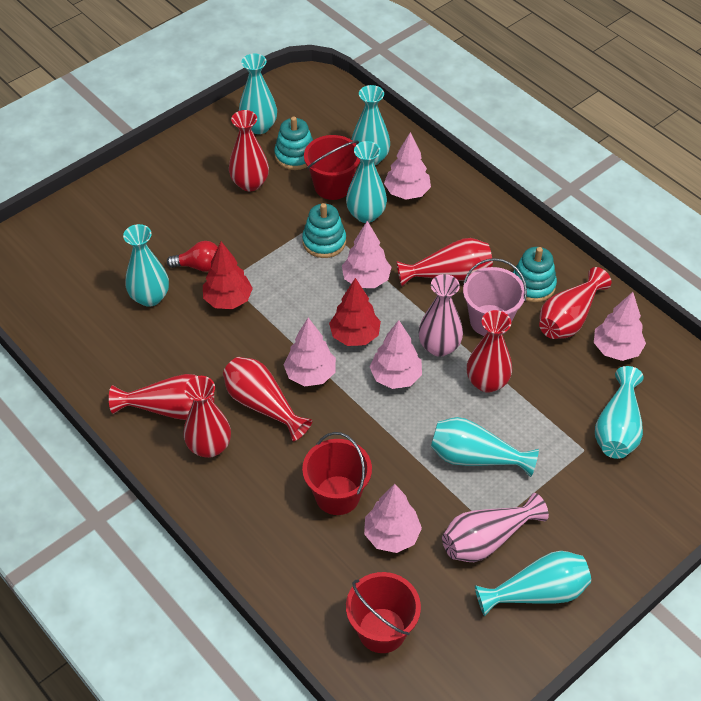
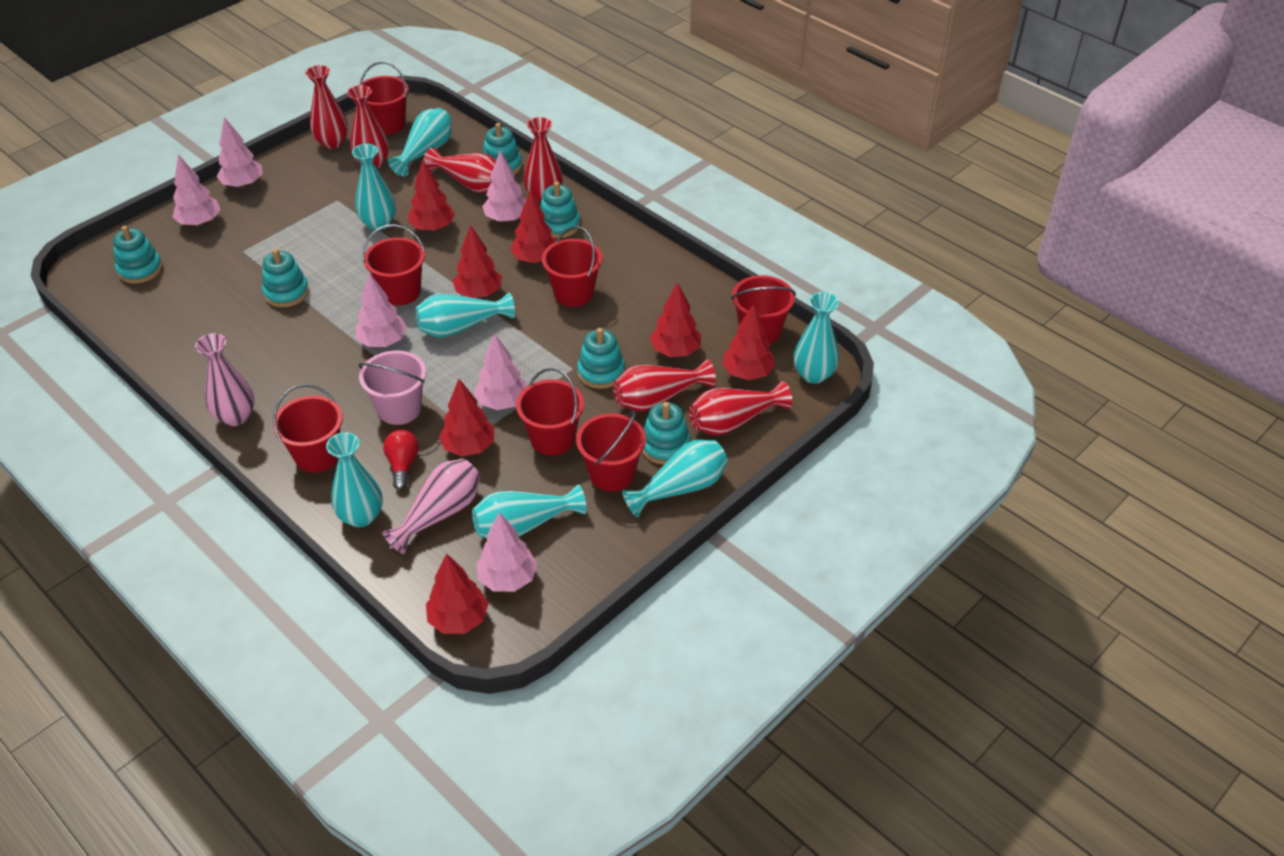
red bucket: 3 -> 7
red tree: 2 -> 7
red vase: 7 -> 6
turquoise stacking toy: 3 -> 6

